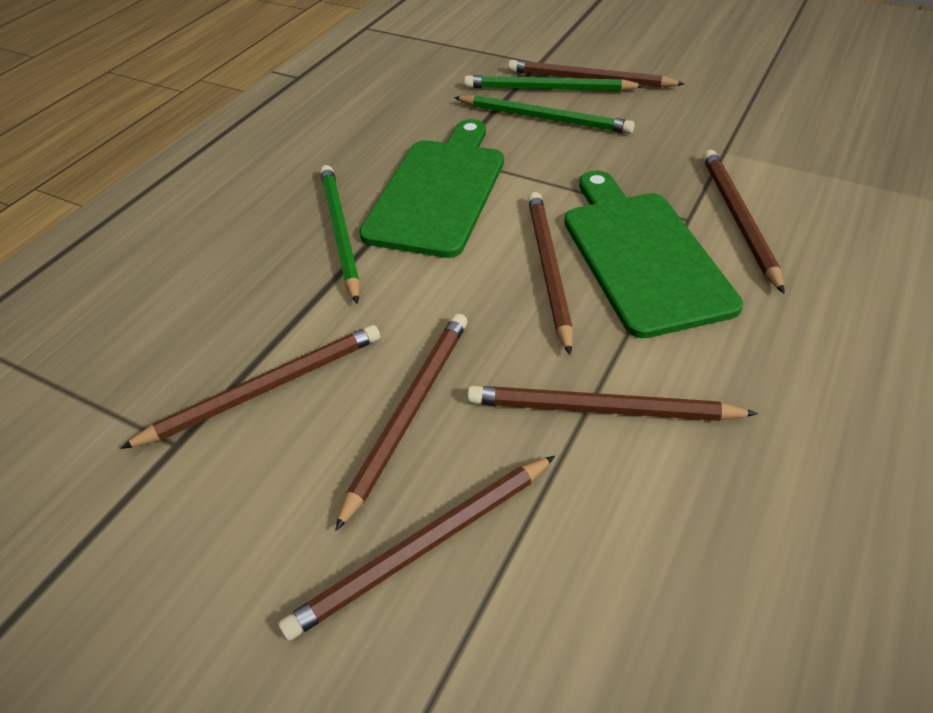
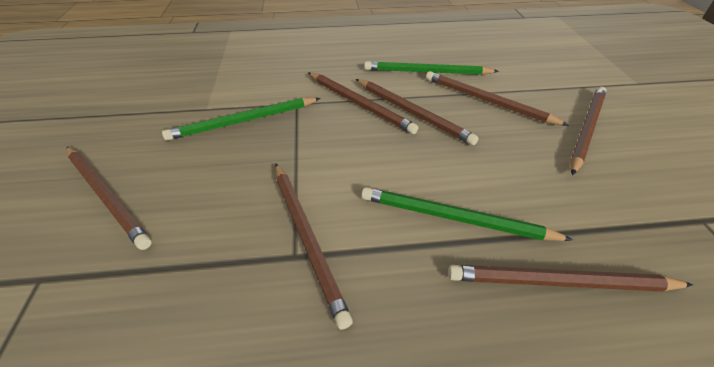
green cutting board: 2 -> 0

